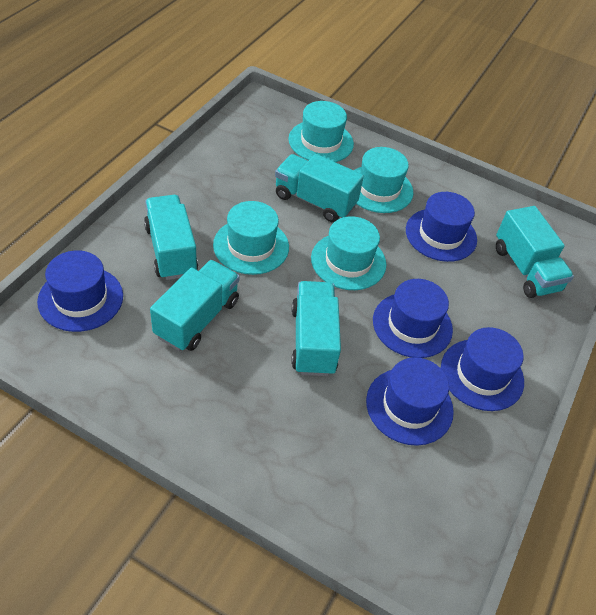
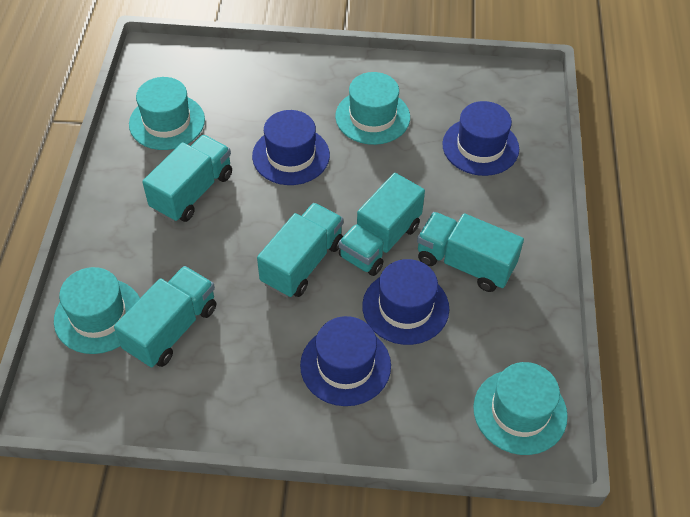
blue hat: 5 -> 4

